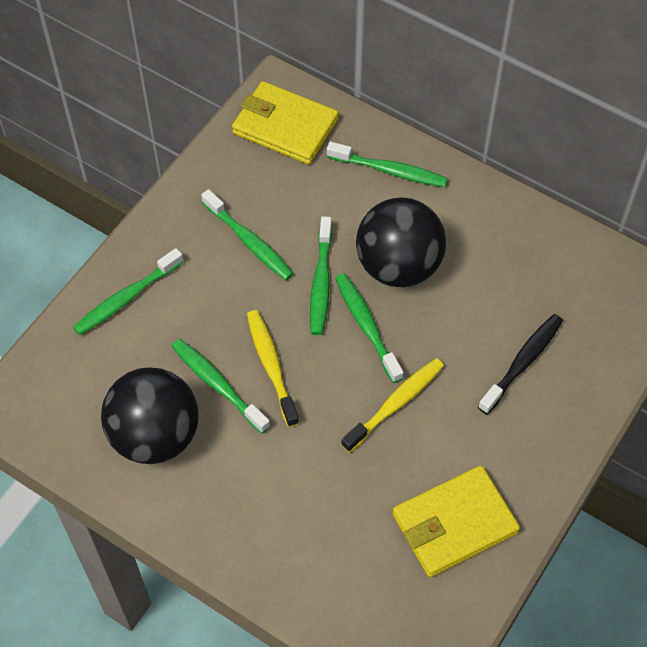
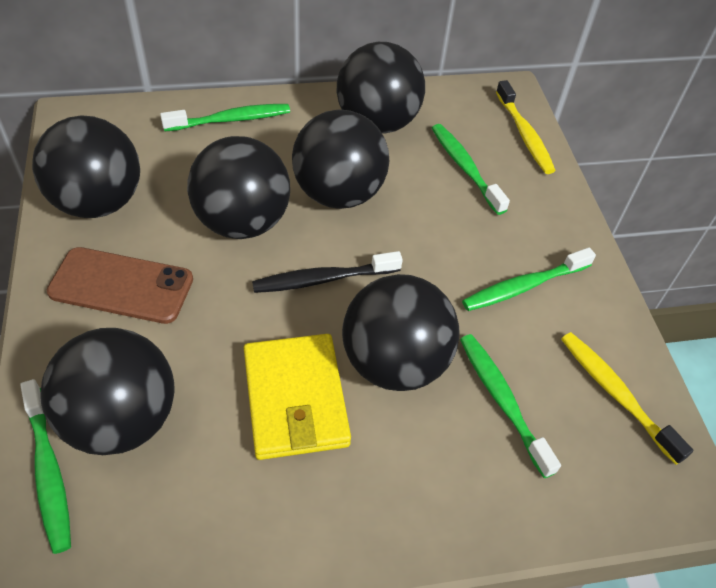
black ball: 2 -> 6
brown phone: 0 -> 1
green toothbrush: 6 -> 5
yellow wallet: 2 -> 1

